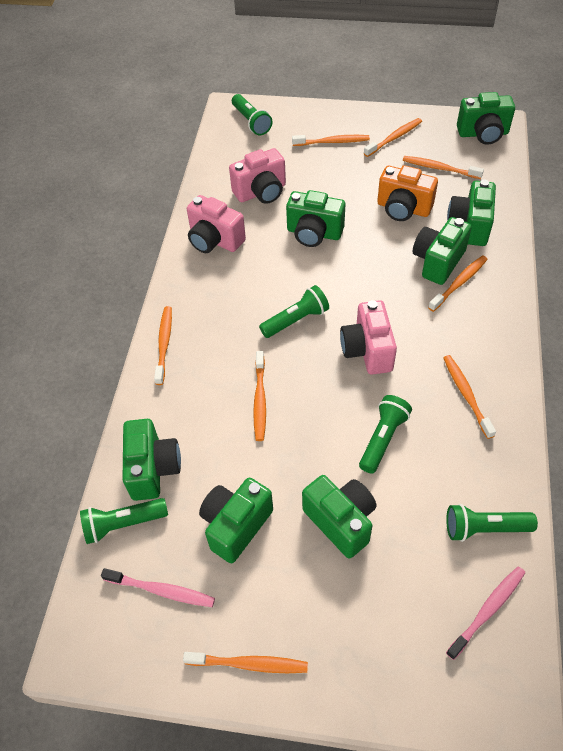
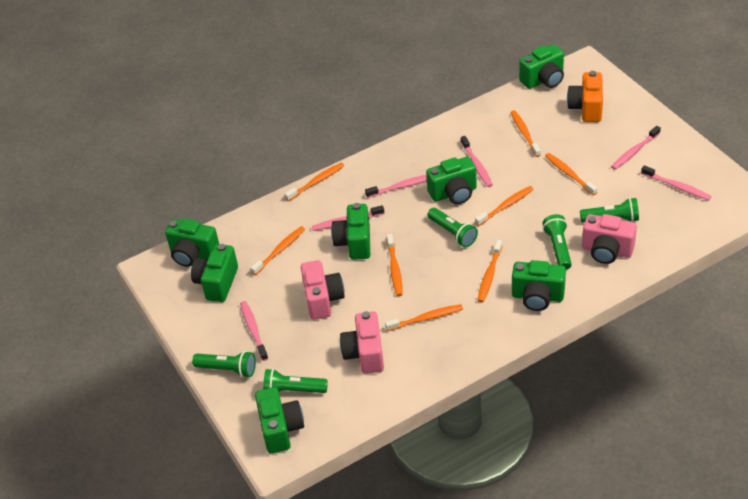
pink toothbrush: 2 -> 6

